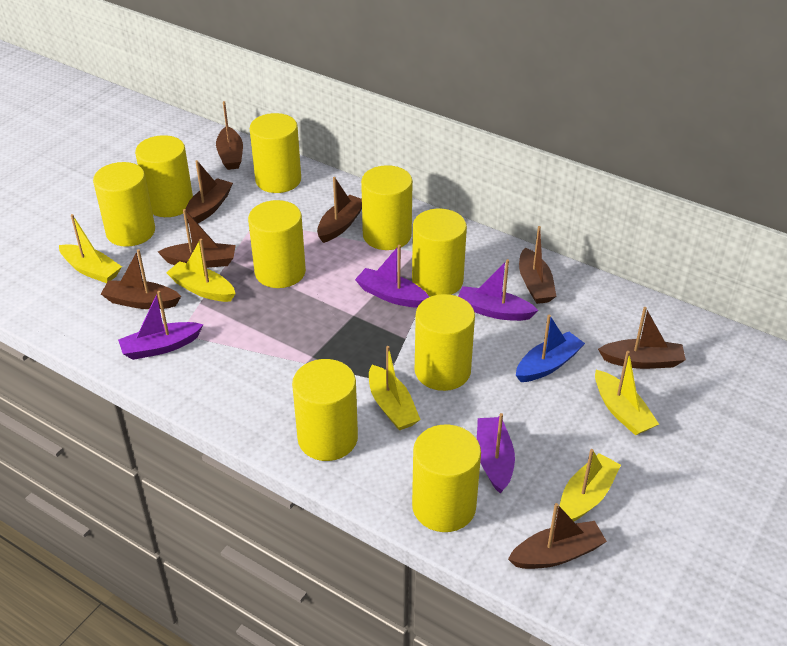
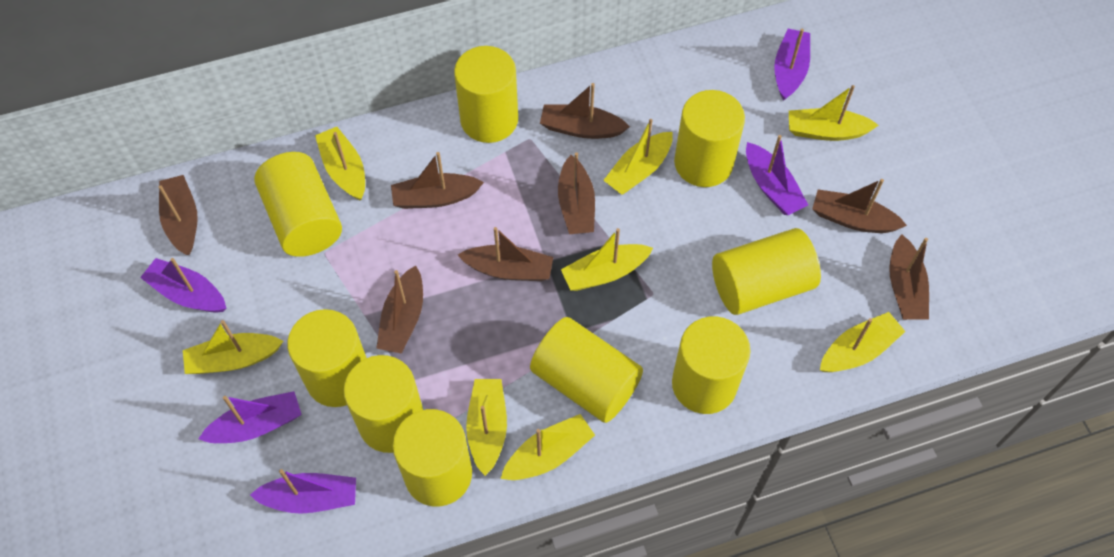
blue boat: 1 -> 0
purple boat: 4 -> 5
yellow boat: 5 -> 8

